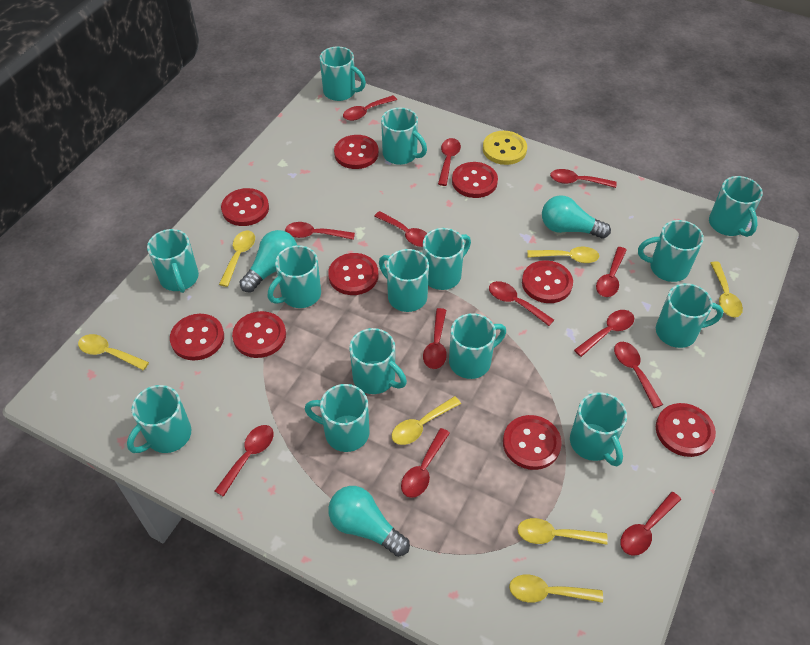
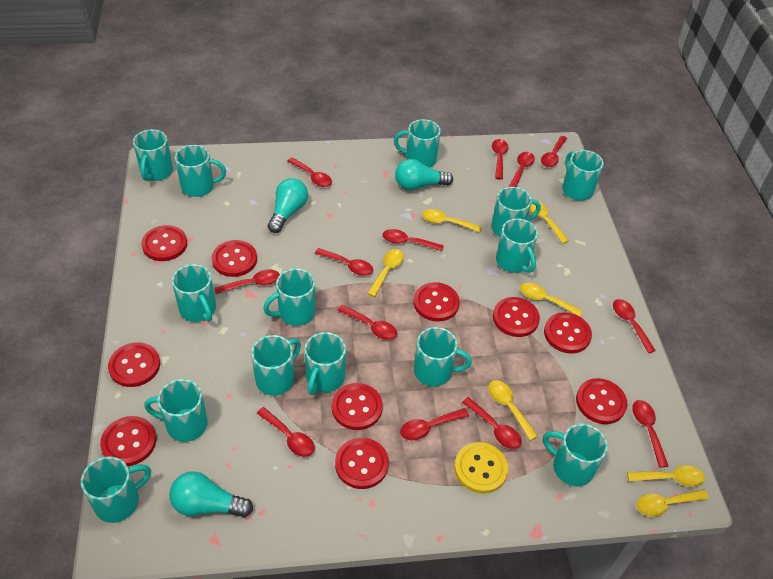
red button: 9 -> 10

